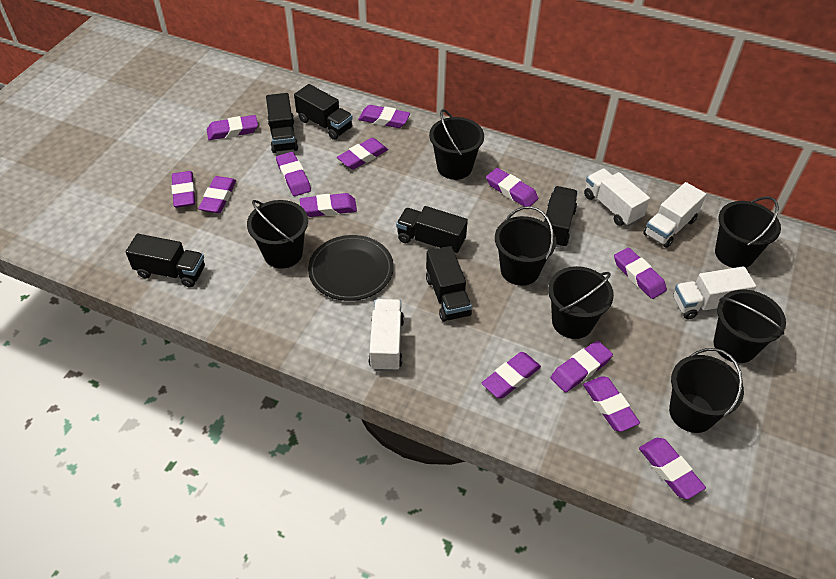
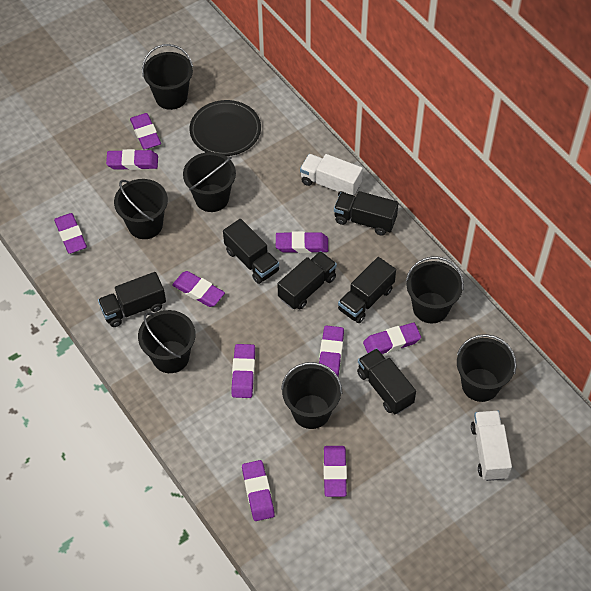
purple eraser: 13 -> 10
white truck: 4 -> 2

